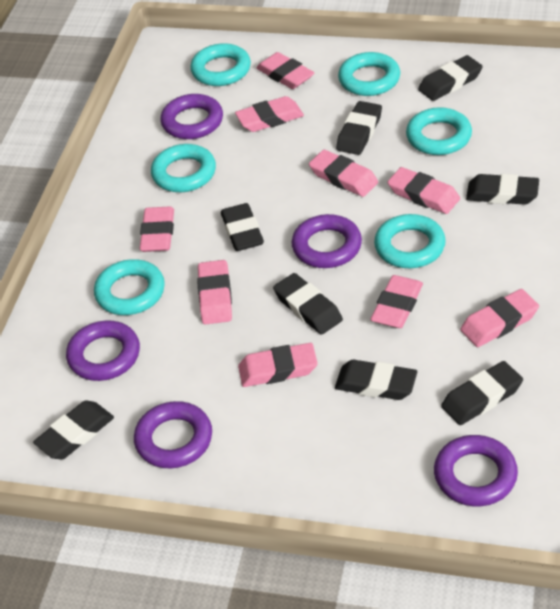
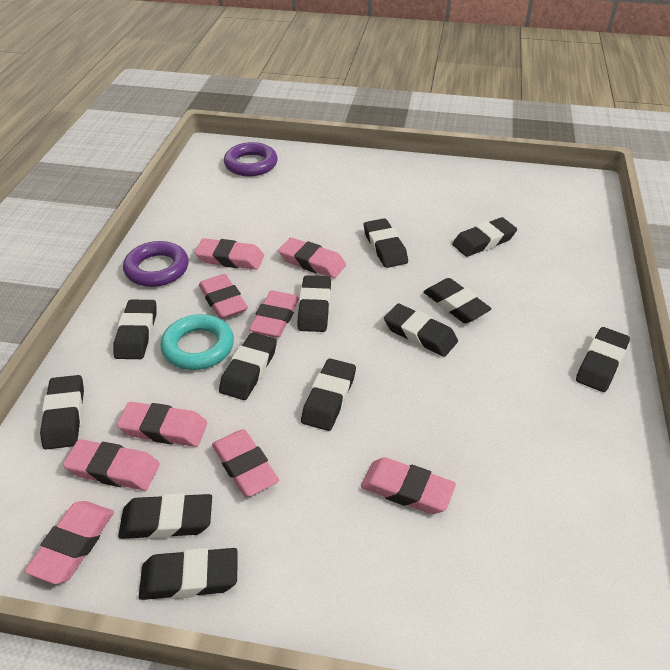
black eraser: 8 -> 12
purple ring: 5 -> 2
turquoise ring: 6 -> 1

